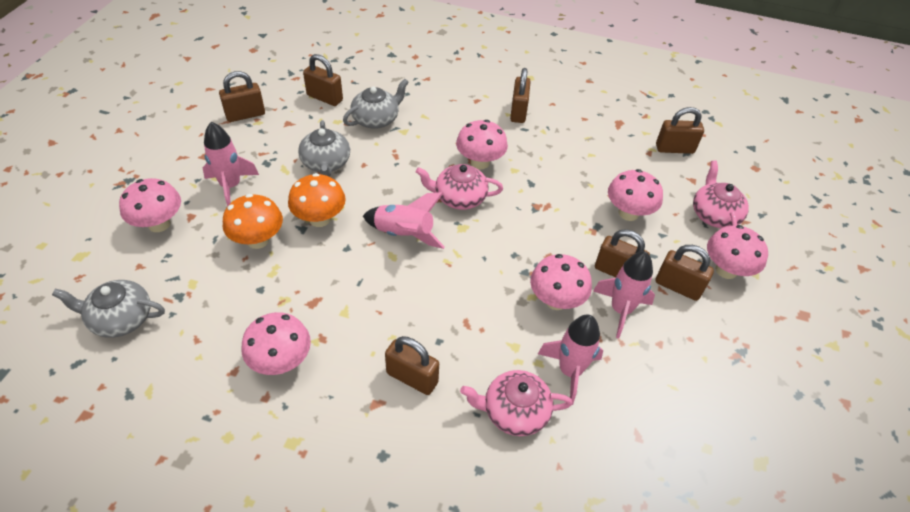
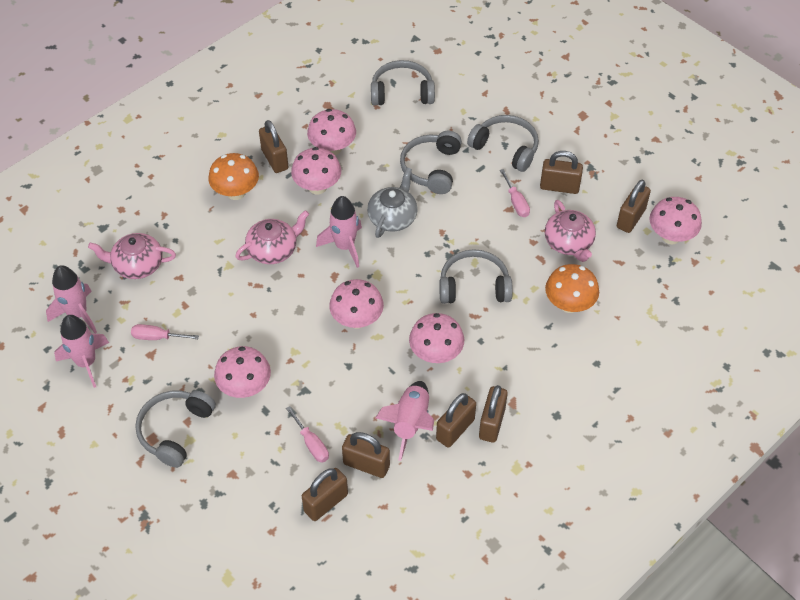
grey headphones: 0 -> 5
grey teapot: 3 -> 1
pink screwdriver: 0 -> 3

